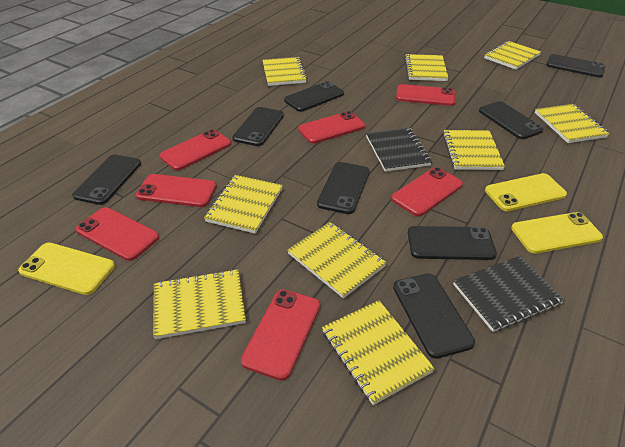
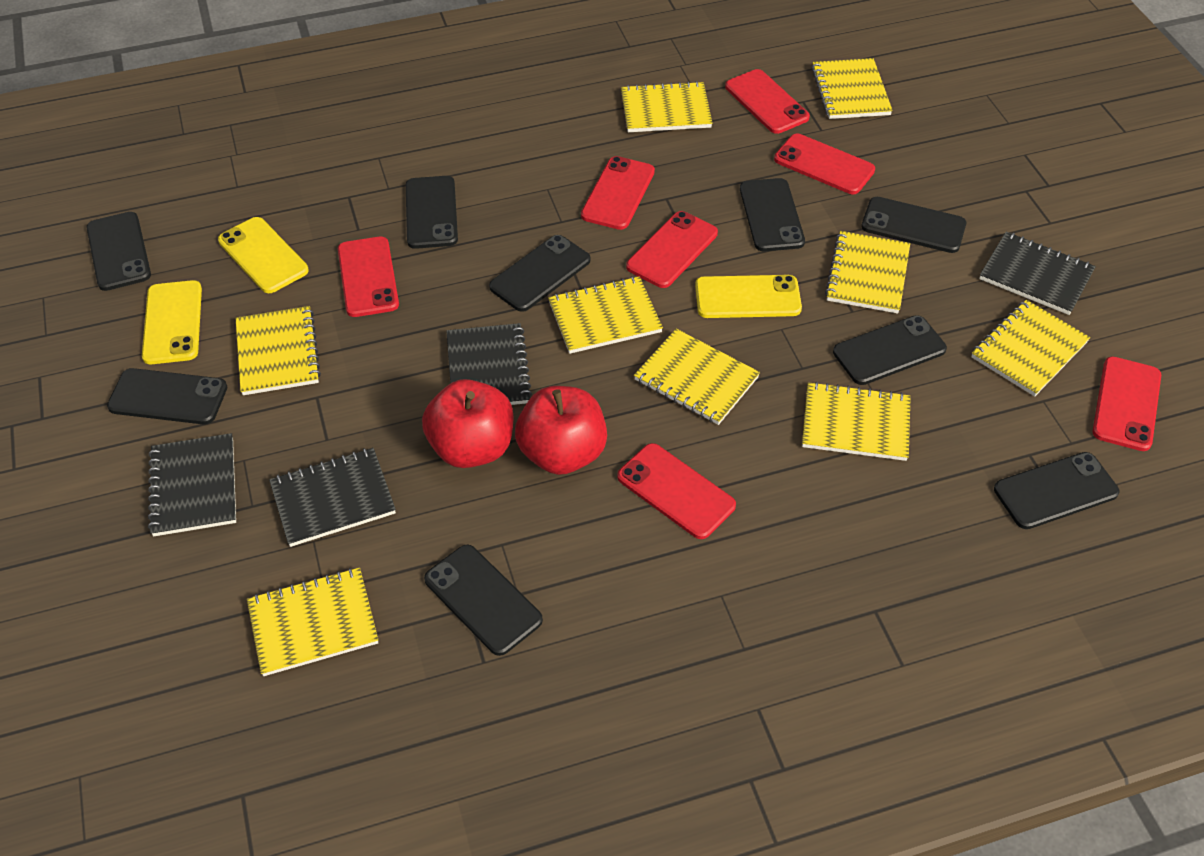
black notebook: 2 -> 4
black phone: 8 -> 9
red apple: 0 -> 2

